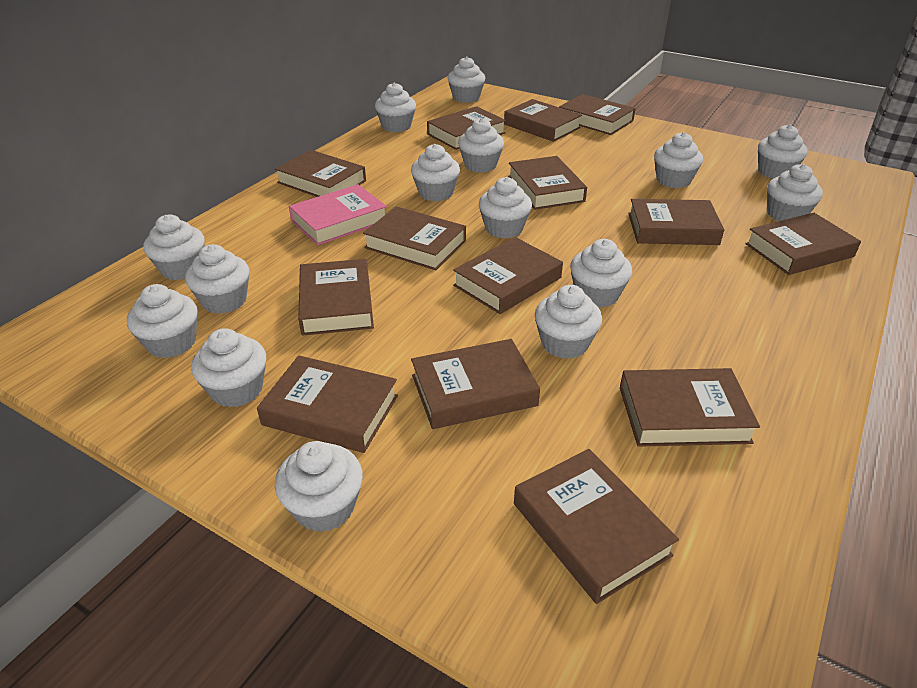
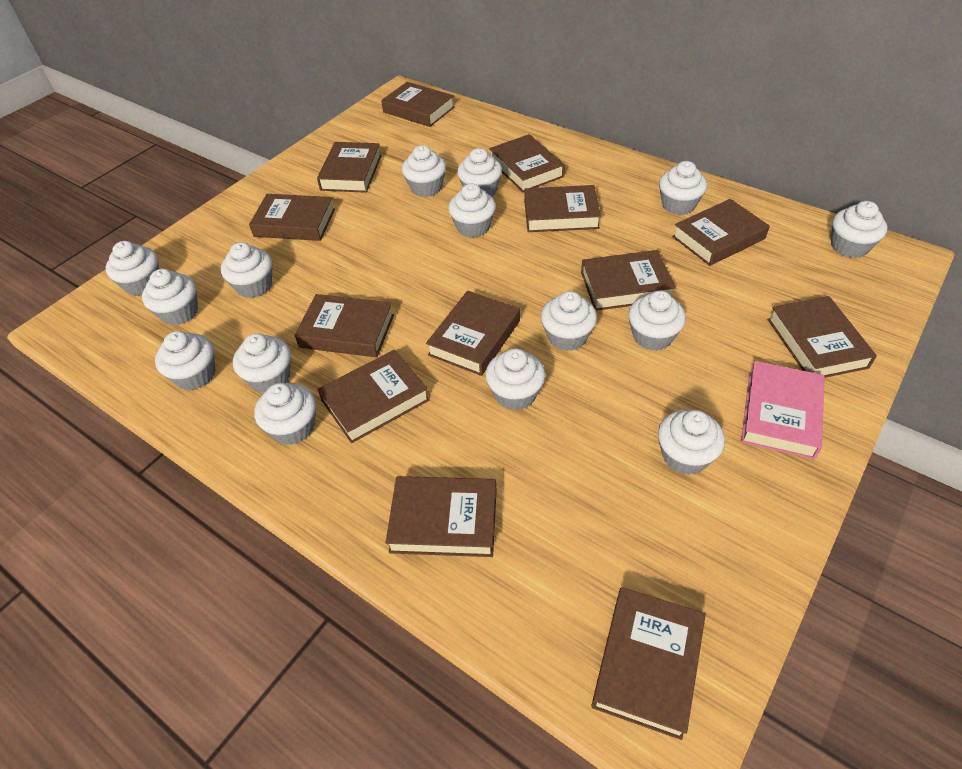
brown book: 14 -> 13

